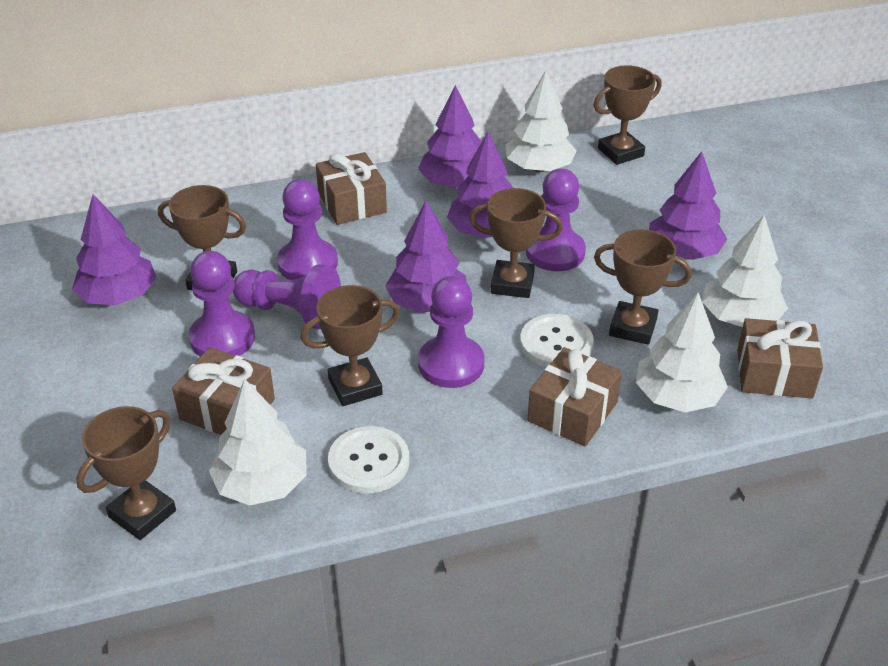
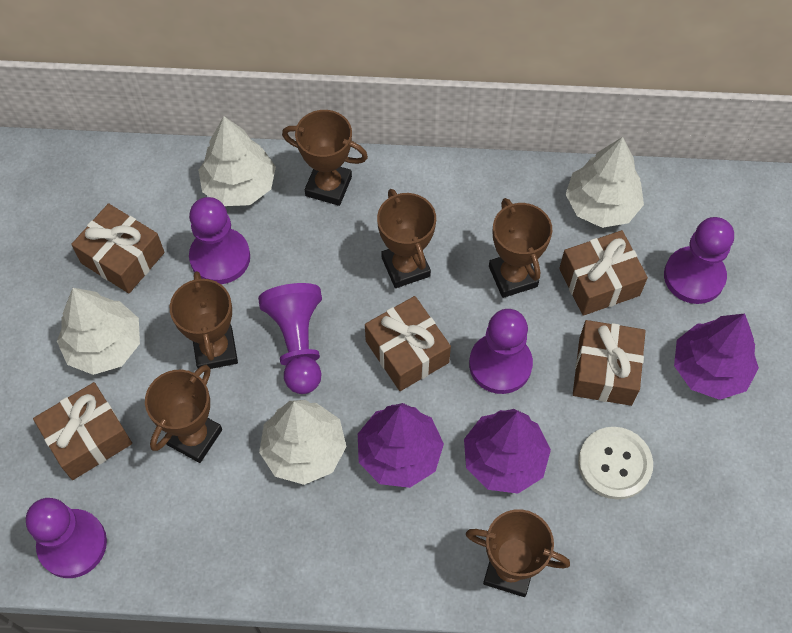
brown gift: 4 -> 5
purple tree: 5 -> 3
white button: 2 -> 1

